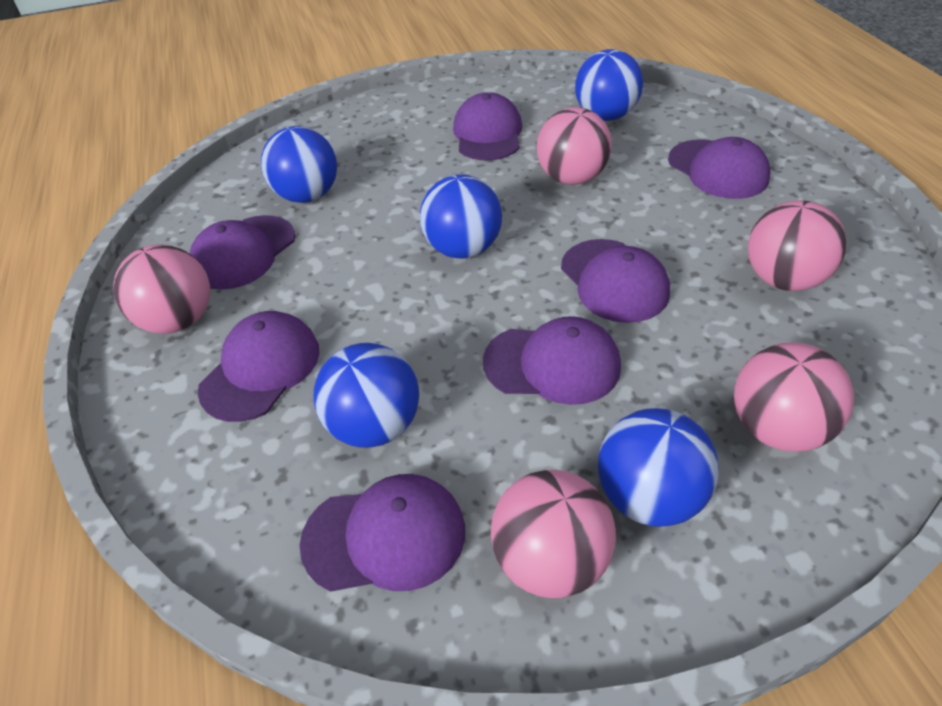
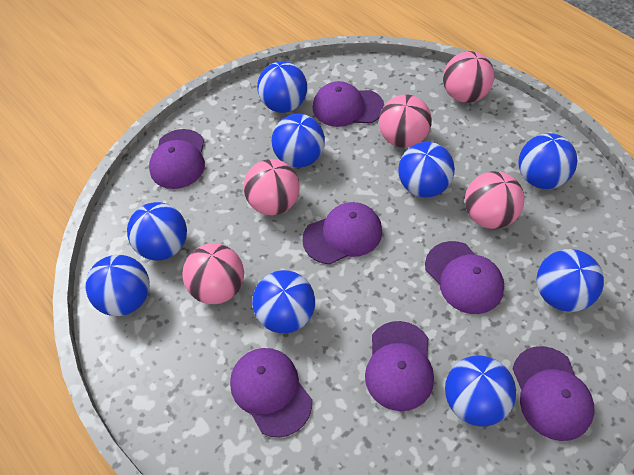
blue ball: 5 -> 9

